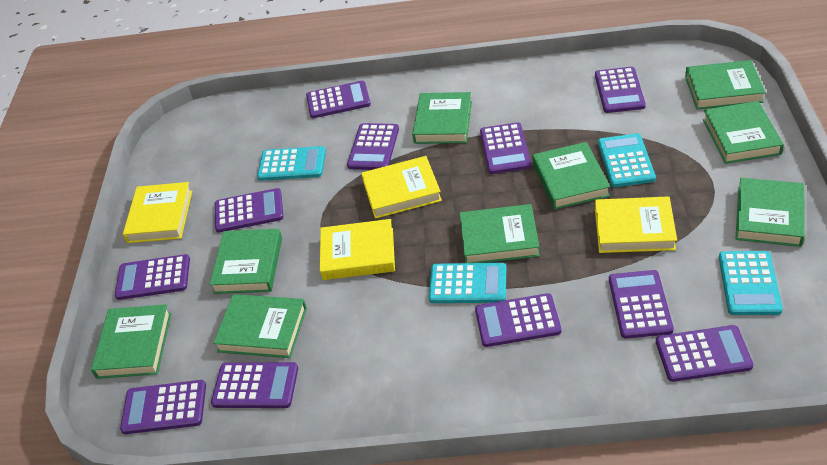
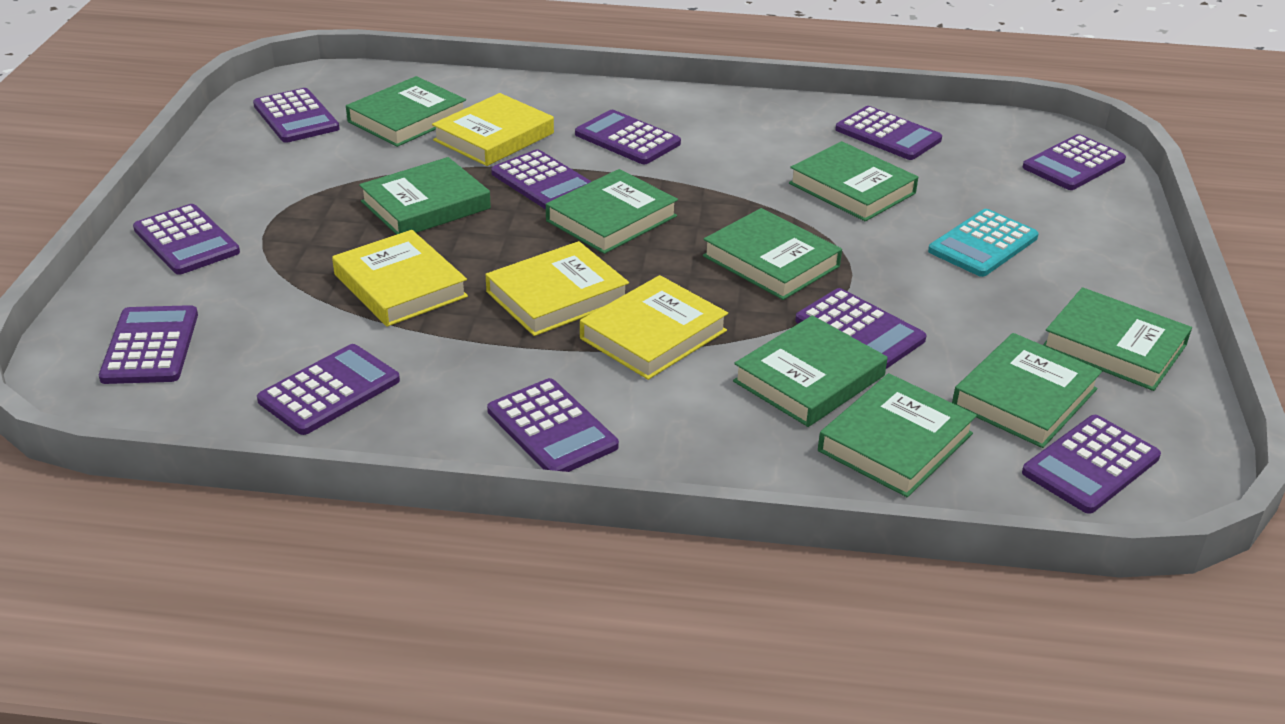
turquoise calculator: 4 -> 1

